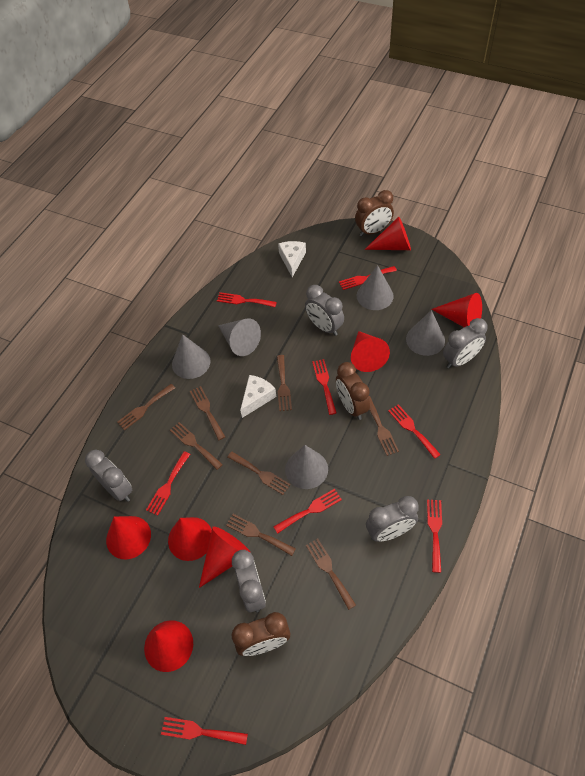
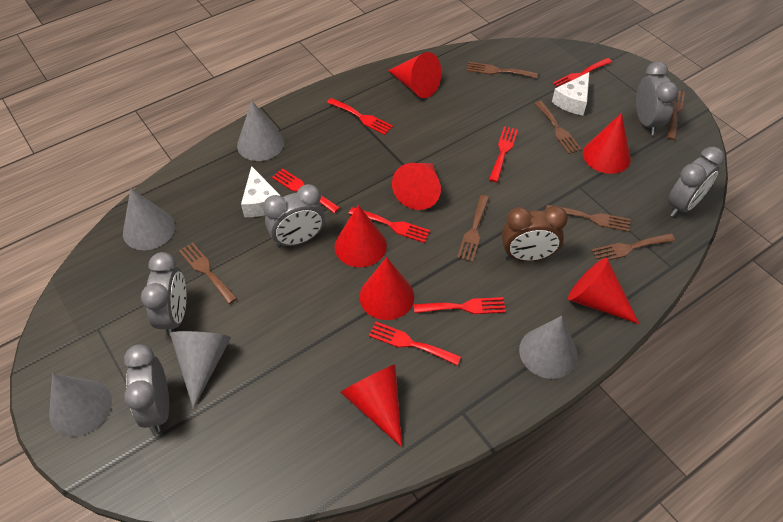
brown clock: 3 -> 1
brown fork: 8 -> 7
red fork: 8 -> 7

